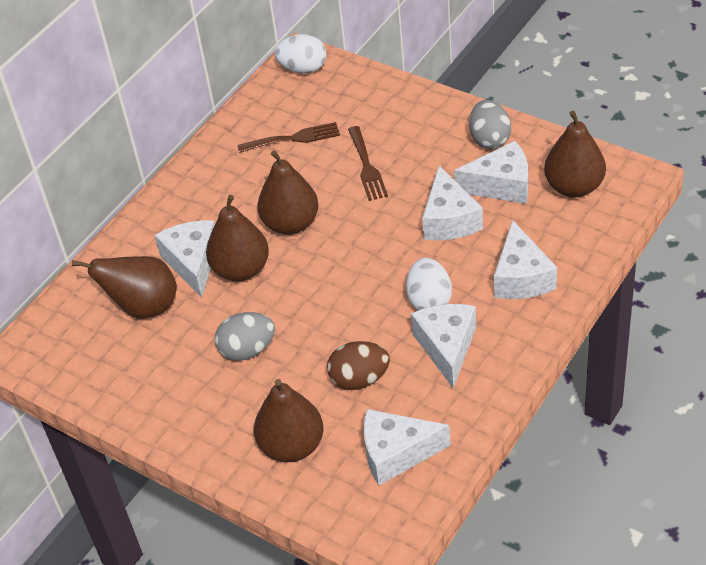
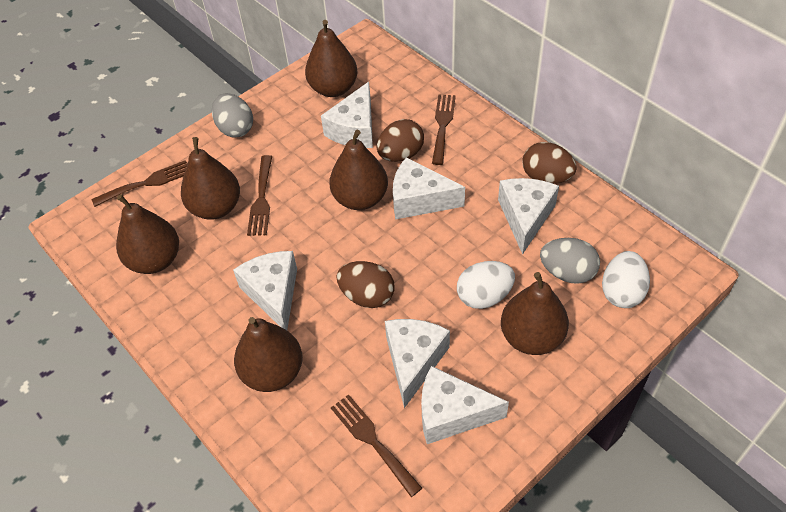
brown egg: 1 -> 3
brown fork: 2 -> 4
brown pear: 5 -> 6

